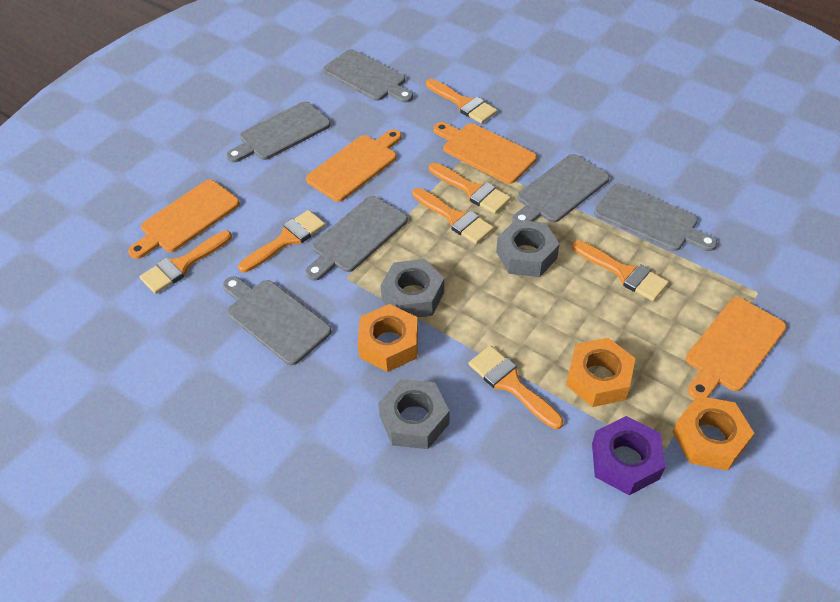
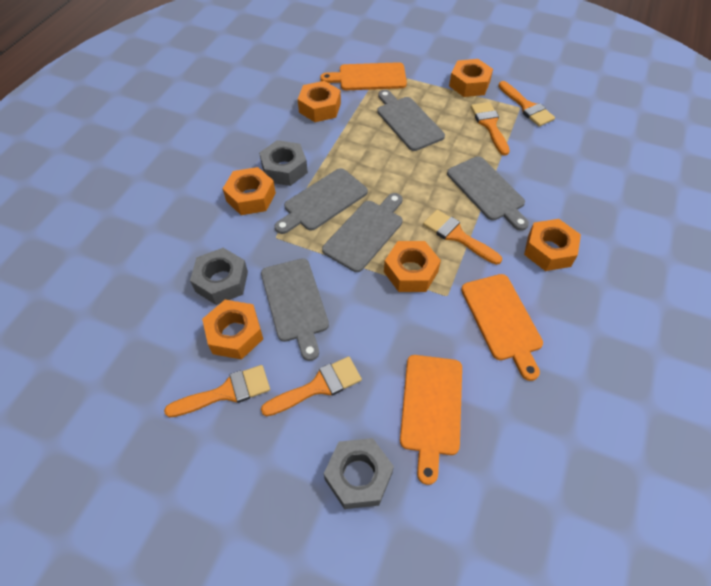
grey cutting board: 6 -> 5
orange brush: 7 -> 5
orange cutting board: 4 -> 3
orange nut: 3 -> 6
purple nut: 1 -> 0

